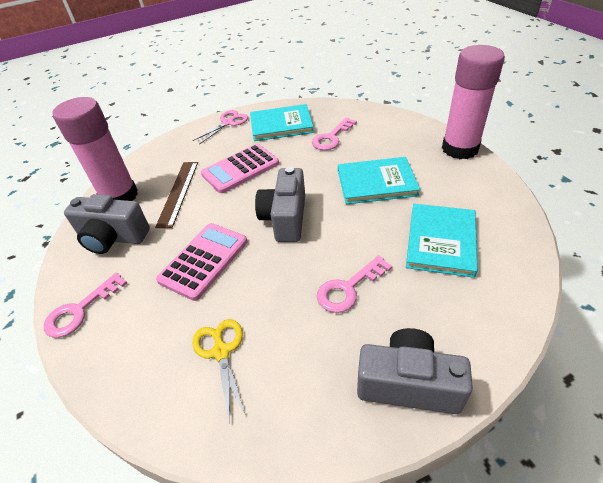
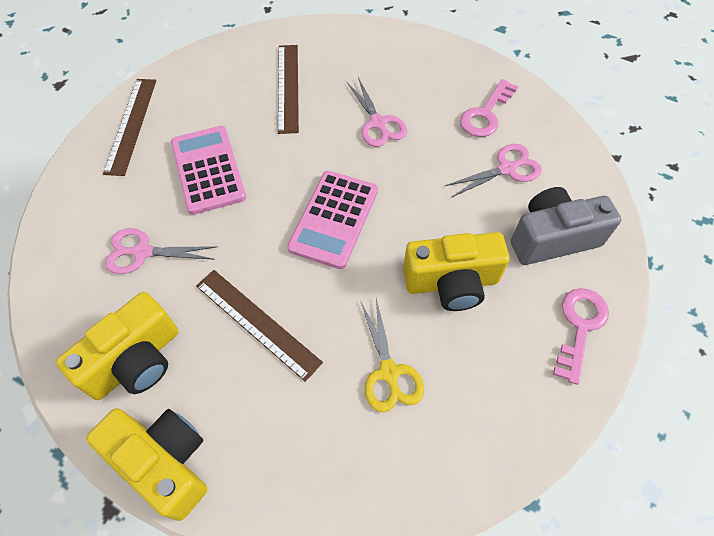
brown ruler: 1 -> 3
grey camera: 3 -> 1
pink glue stick: 2 -> 0
pink key: 3 -> 2
pink scissors: 1 -> 3
turquoise book: 3 -> 0
yellow camera: 0 -> 3

